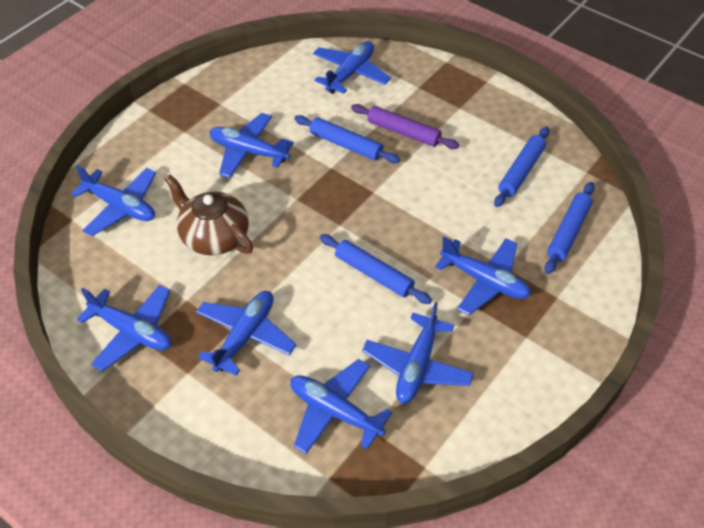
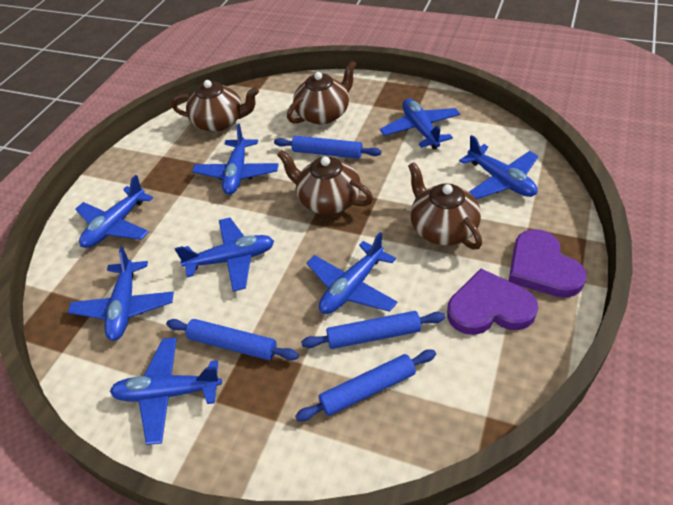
brown teapot: 1 -> 4
purple heart: 0 -> 2
purple rolling pin: 1 -> 0

